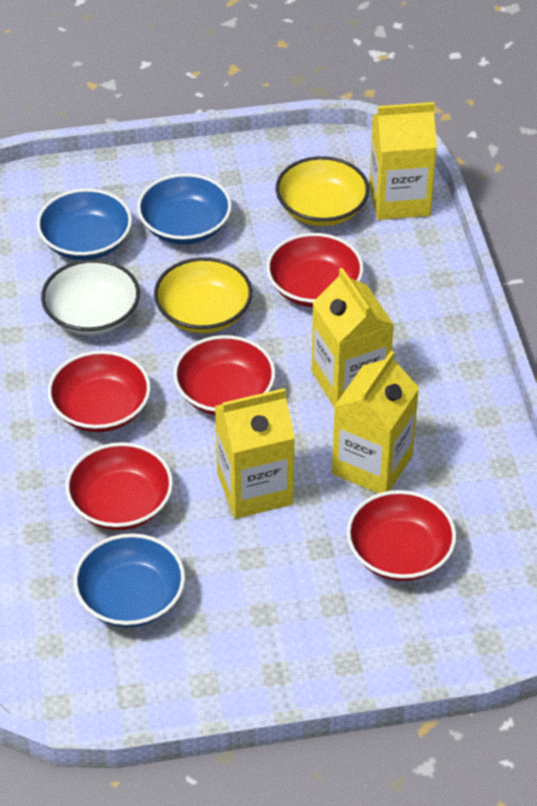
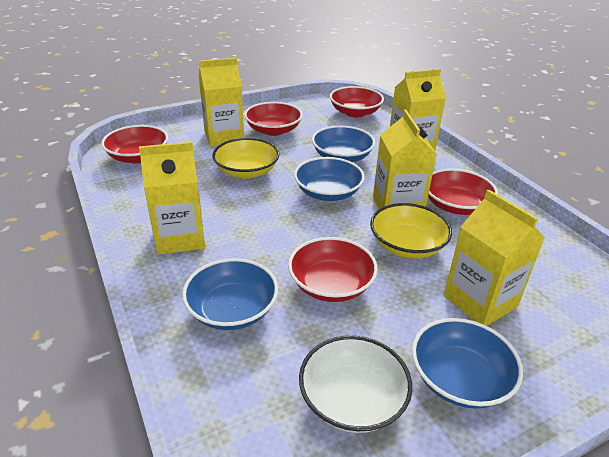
blue bowl: 3 -> 4
yellow carton: 4 -> 5

